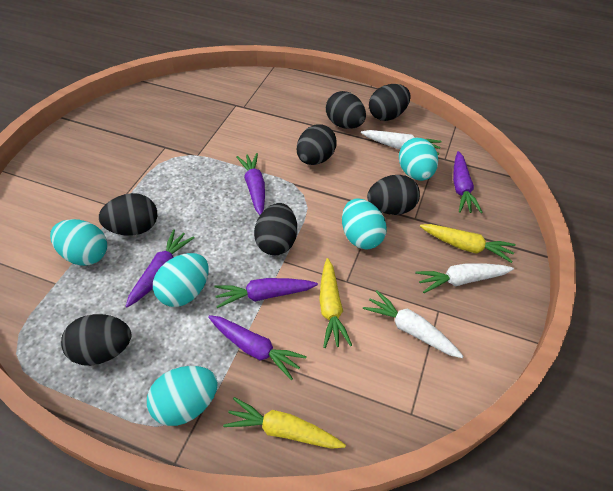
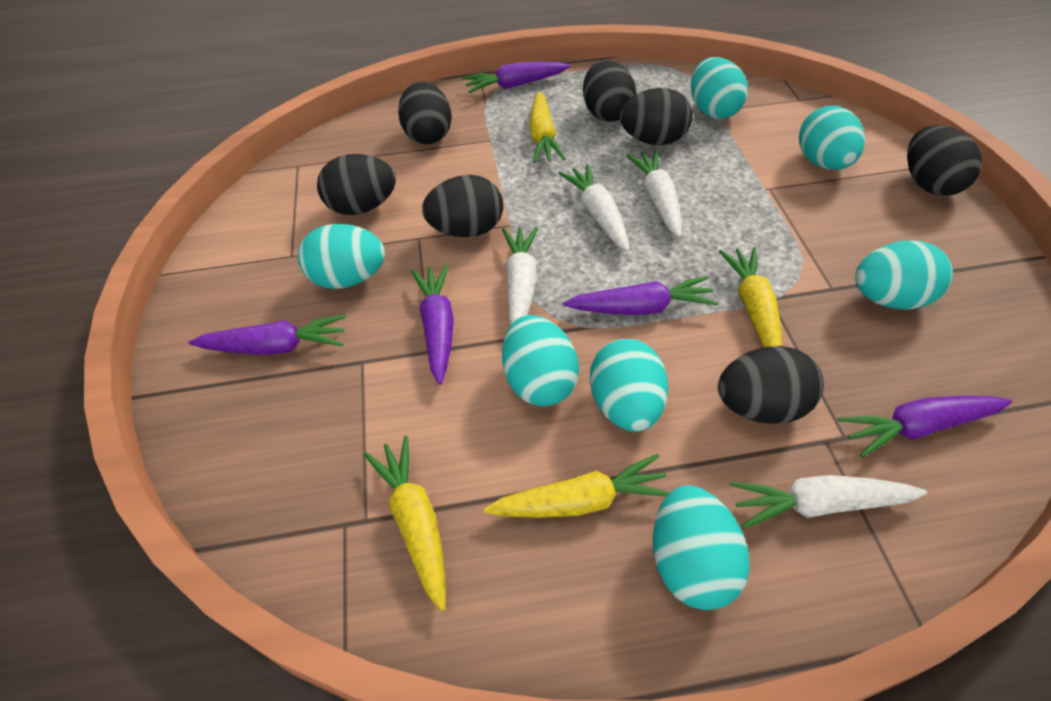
turquoise egg: 5 -> 7
white carrot: 3 -> 4
yellow carrot: 3 -> 4

